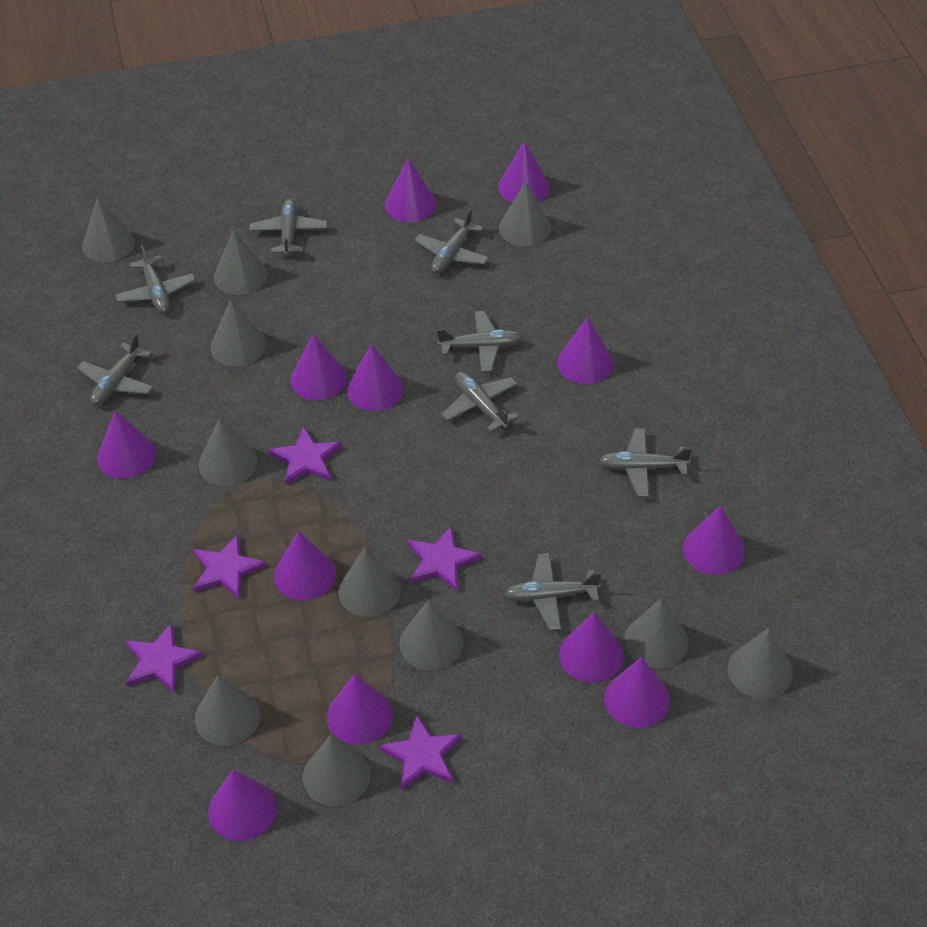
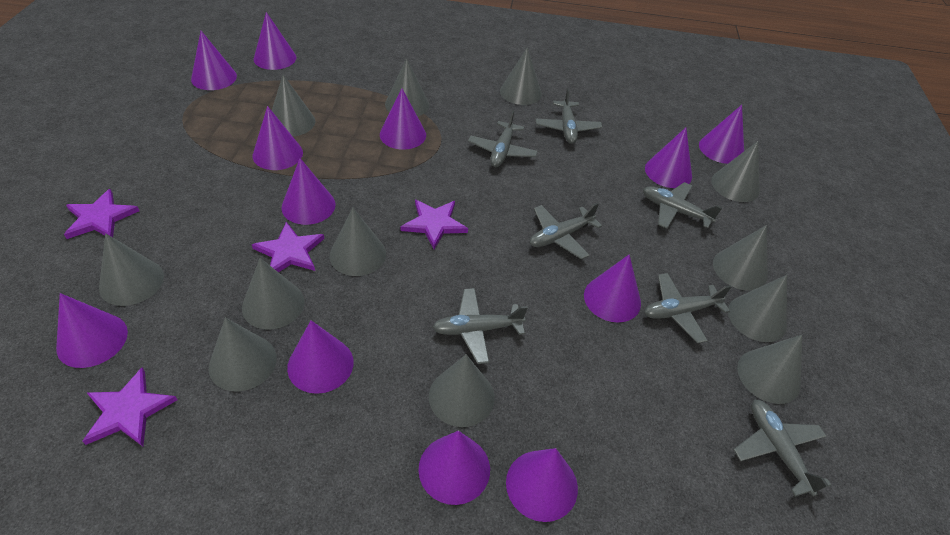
grey cone: 11 -> 12
grey plane: 8 -> 7
purple star: 5 -> 4

